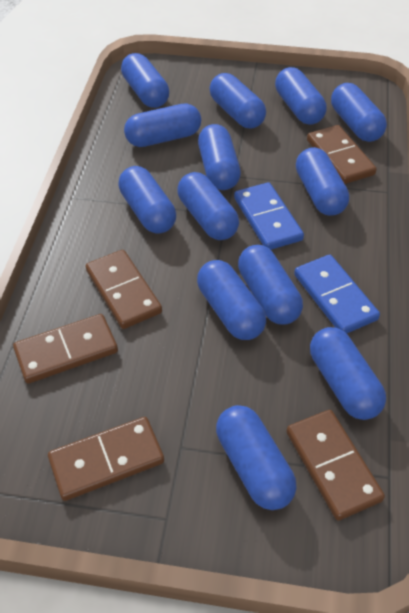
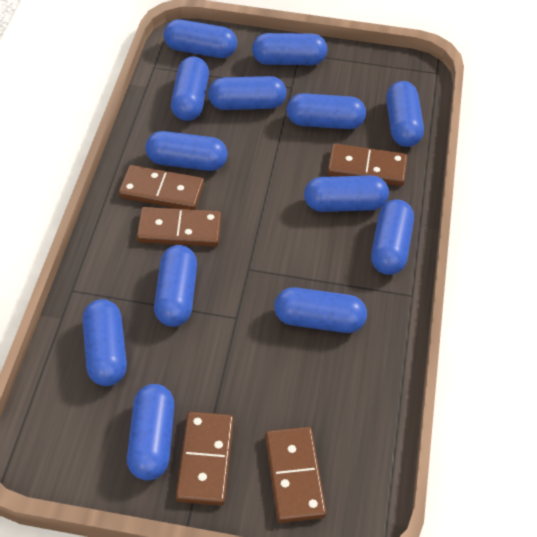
blue domino: 2 -> 0

